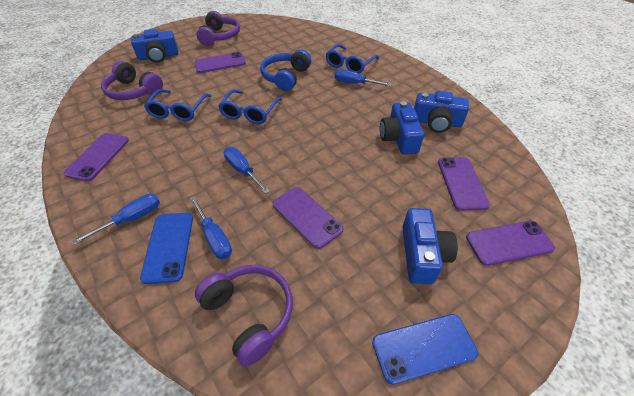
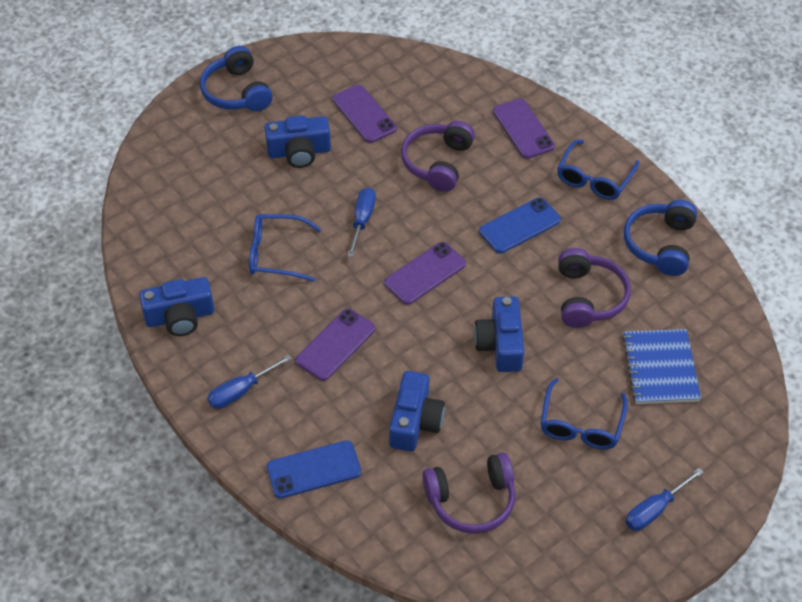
blue headphones: 1 -> 2
blue notebook: 0 -> 1
blue screwdriver: 4 -> 3
purple phone: 5 -> 4

